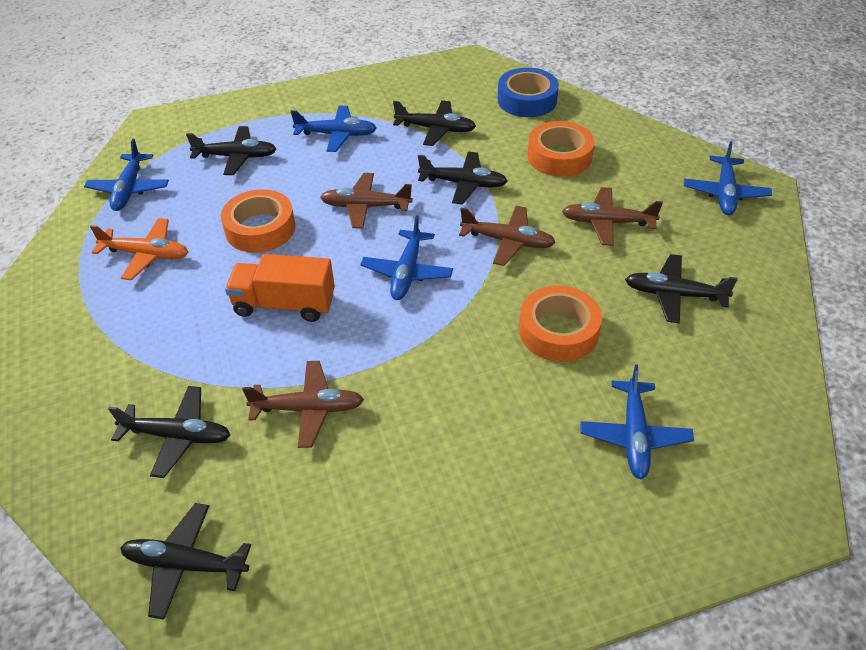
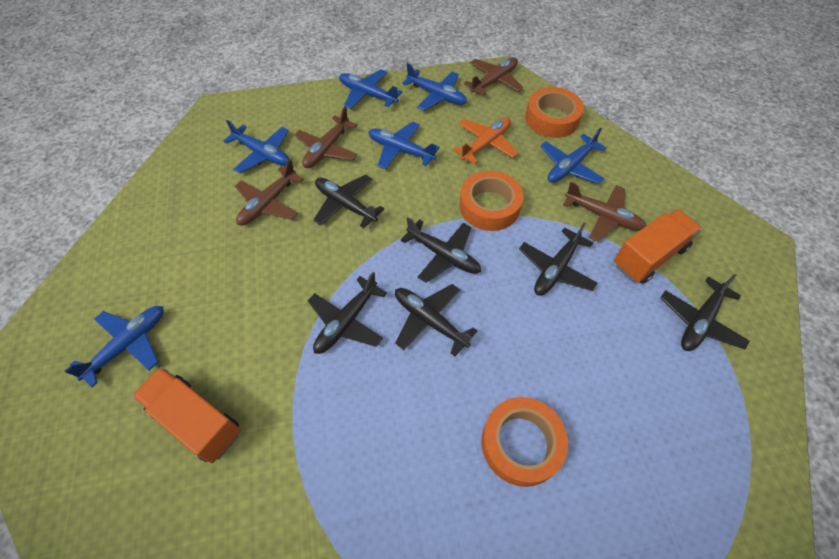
blue plane: 5 -> 6
blue tape: 1 -> 0
orange truck: 1 -> 2

